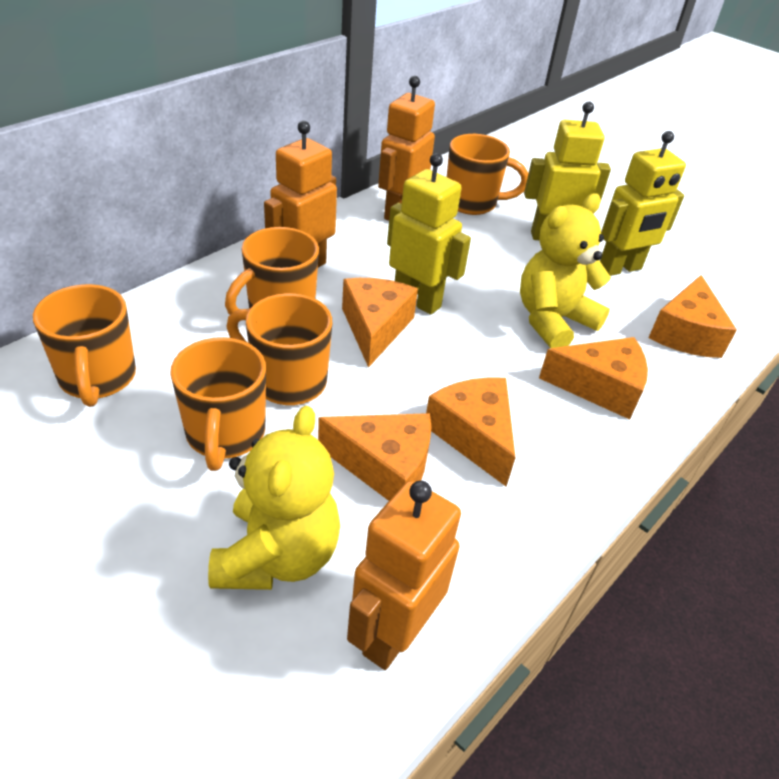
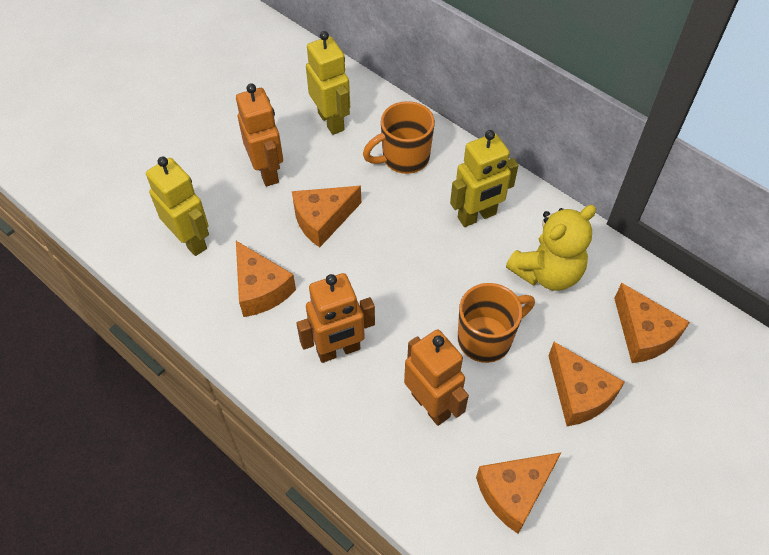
orange mug: 5 -> 2
yellow teddy bear: 2 -> 1

